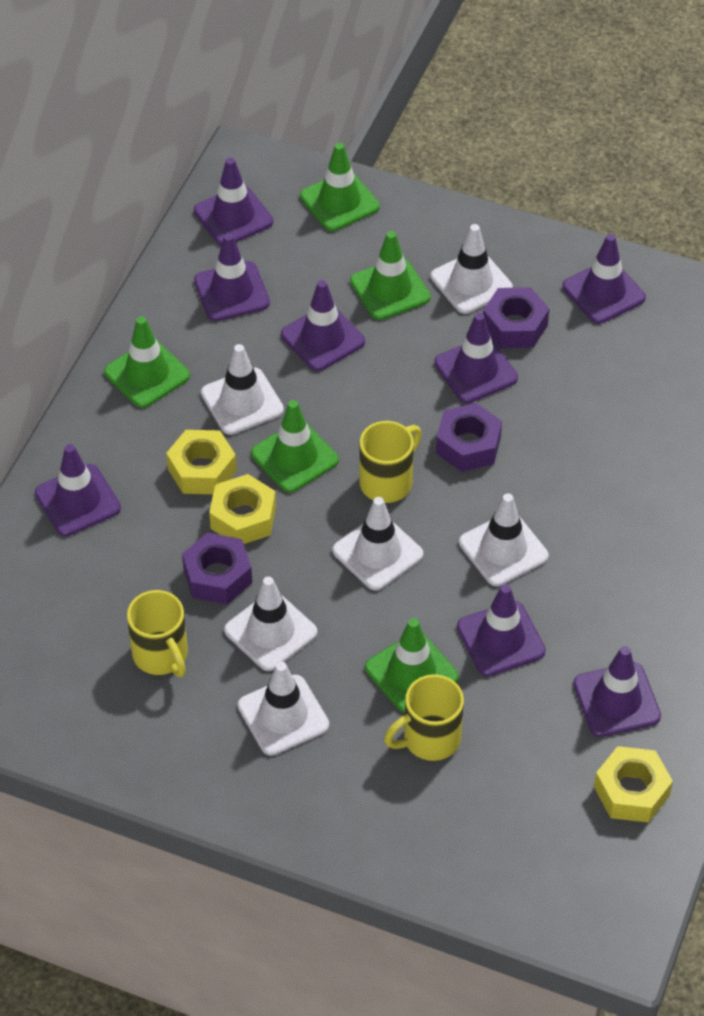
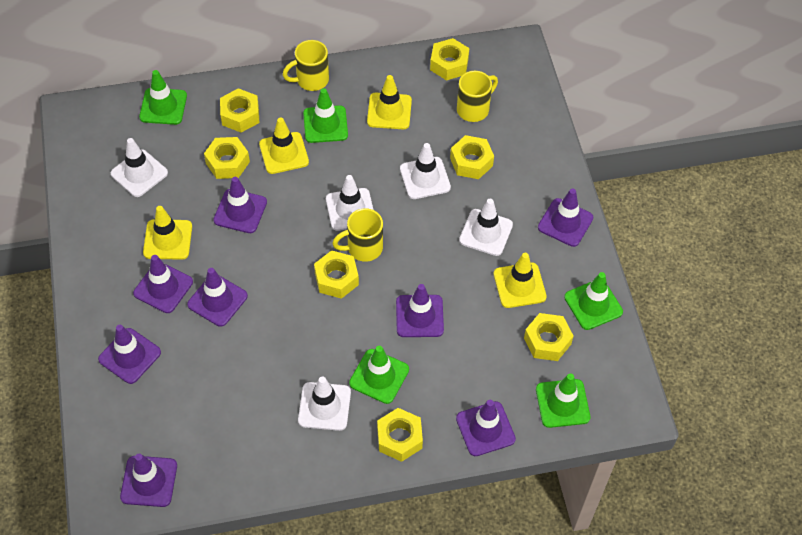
purple nut: 3 -> 0
white traffic cone: 6 -> 5
yellow nut: 3 -> 7
yellow traffic cone: 0 -> 4

